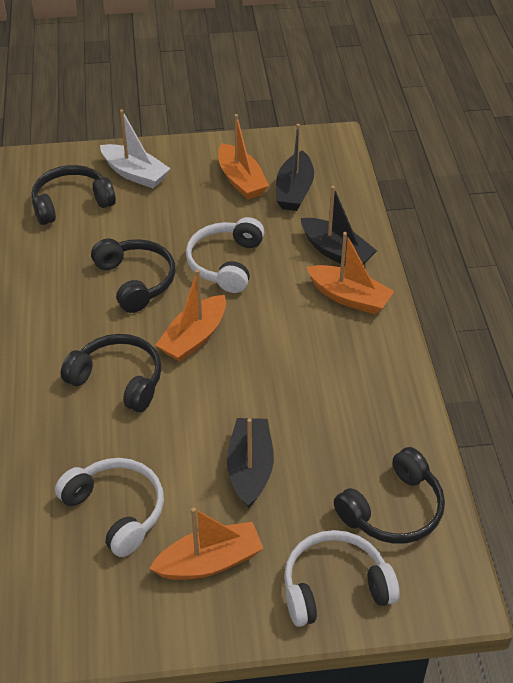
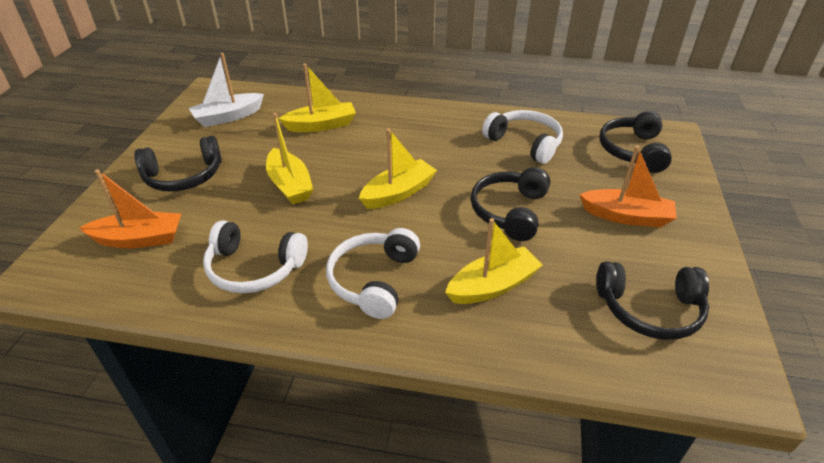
black boat: 3 -> 0
orange boat: 4 -> 2
yellow boat: 0 -> 4

